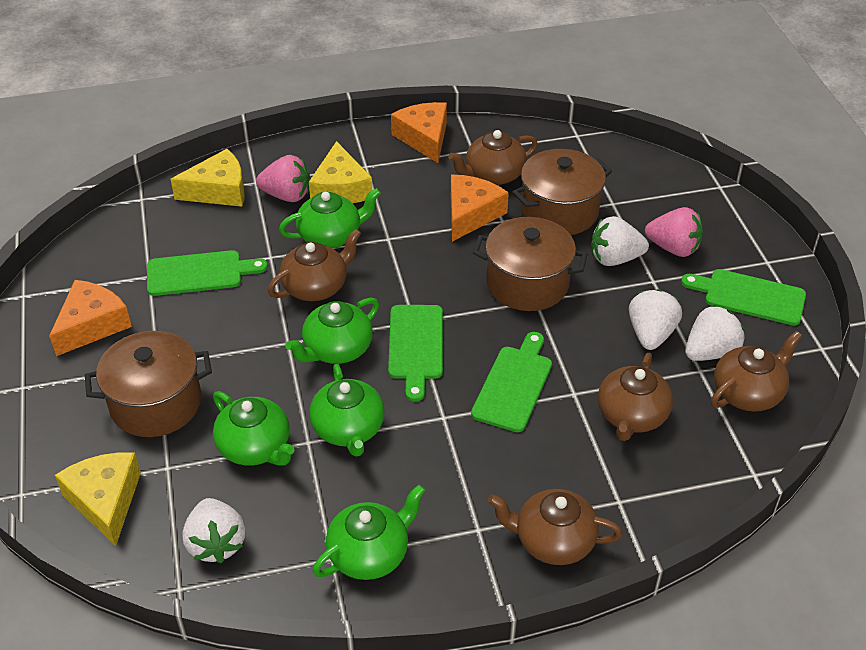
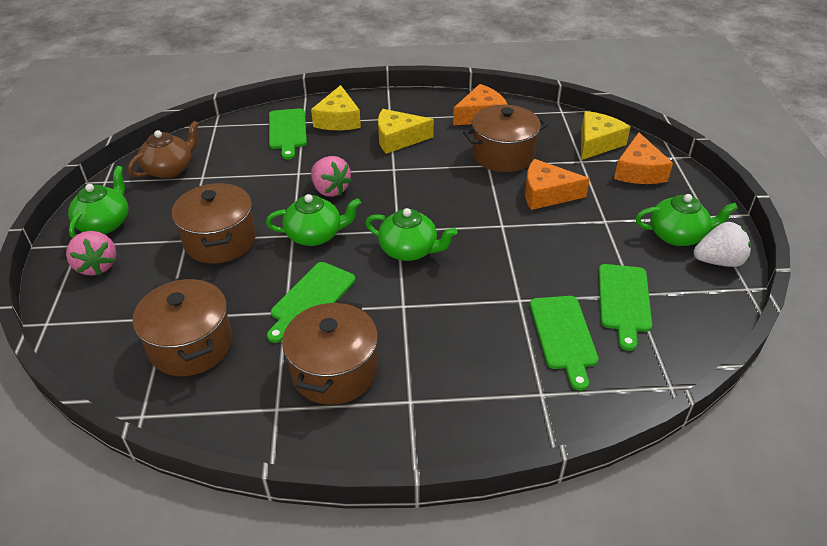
brown pot: 3 -> 4
brown teapot: 5 -> 1
green teapot: 5 -> 4
white strawberry: 4 -> 1

